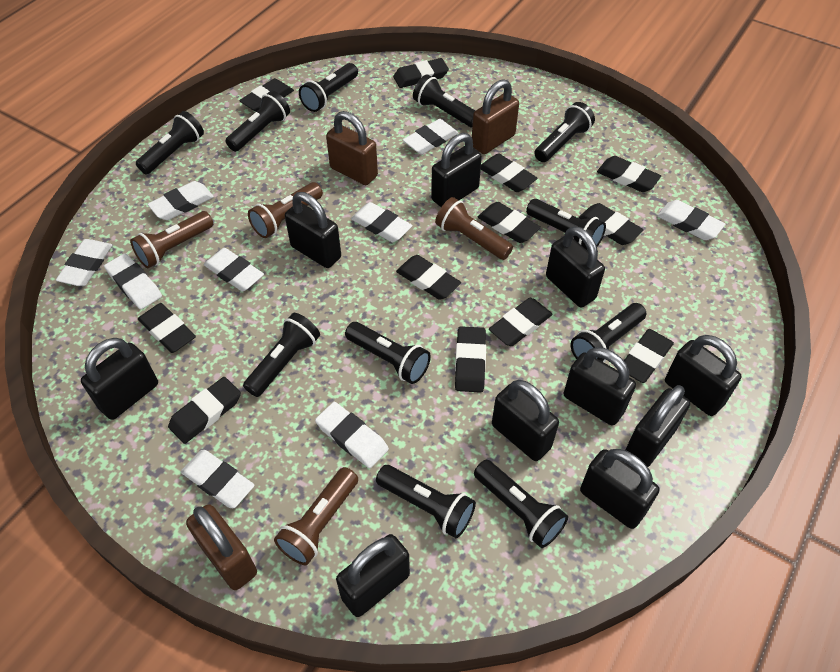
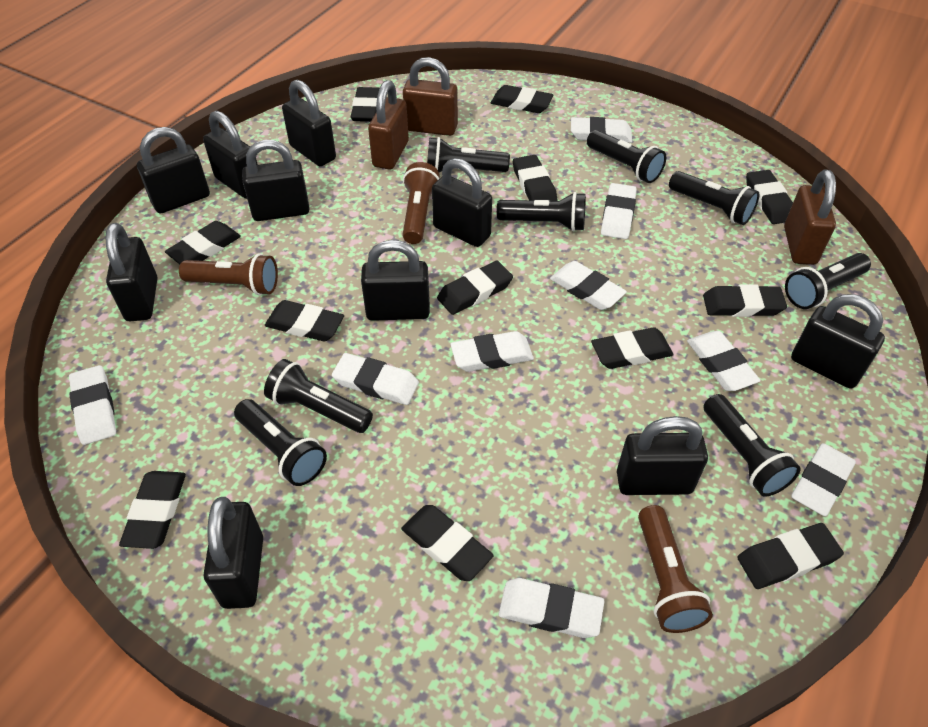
black flashlight: 11 -> 8
brown flashlight: 4 -> 3

